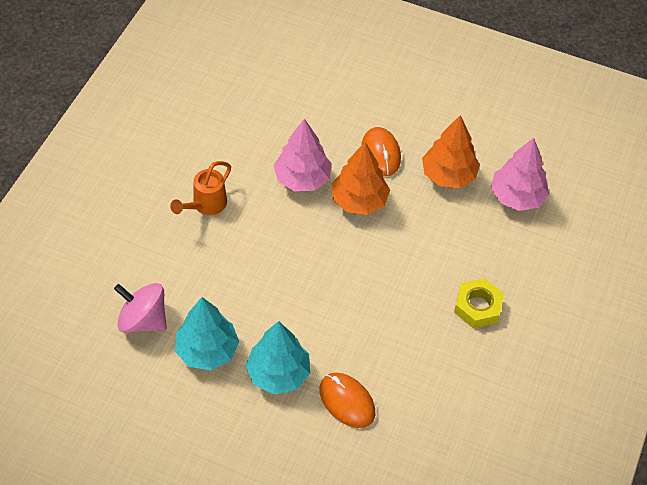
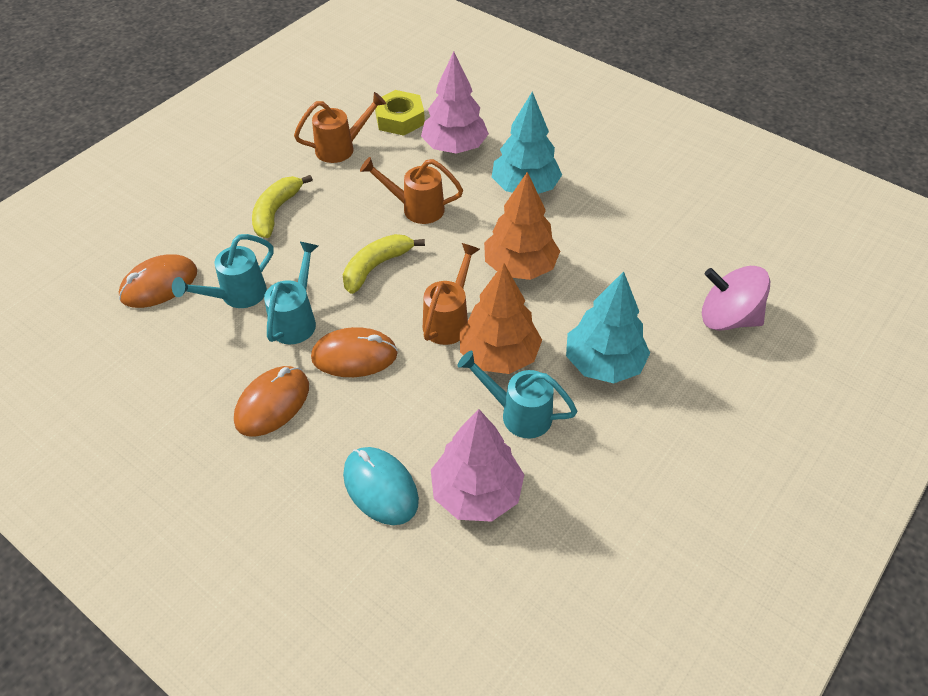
orange mouse: 2 -> 3
orange watering can: 1 -> 3
turquoise mouse: 0 -> 1
turquoise watering can: 0 -> 3
yellow banana: 0 -> 2

